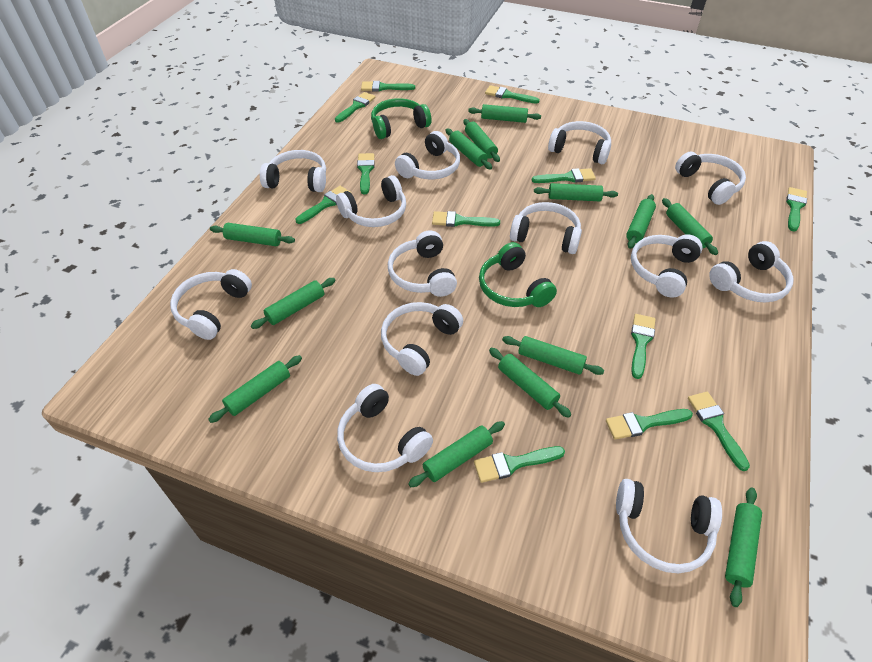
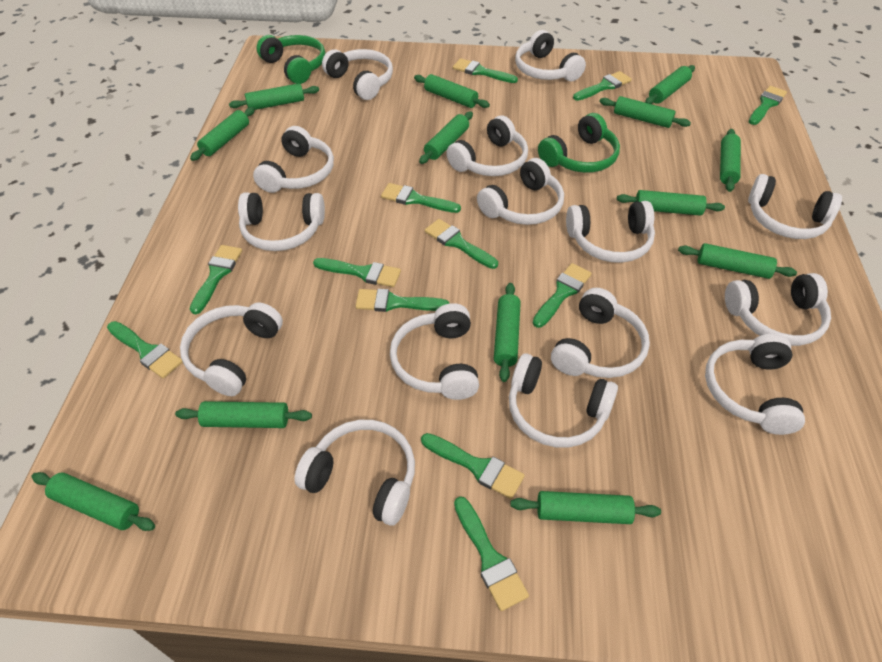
white headphones: 13 -> 15

